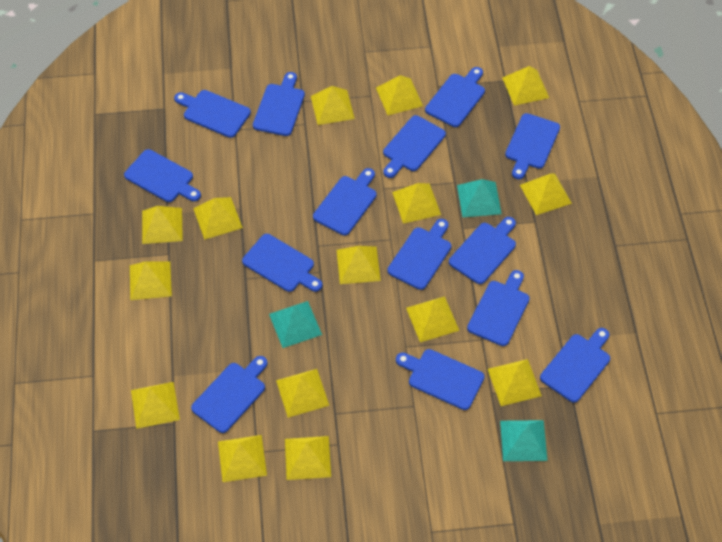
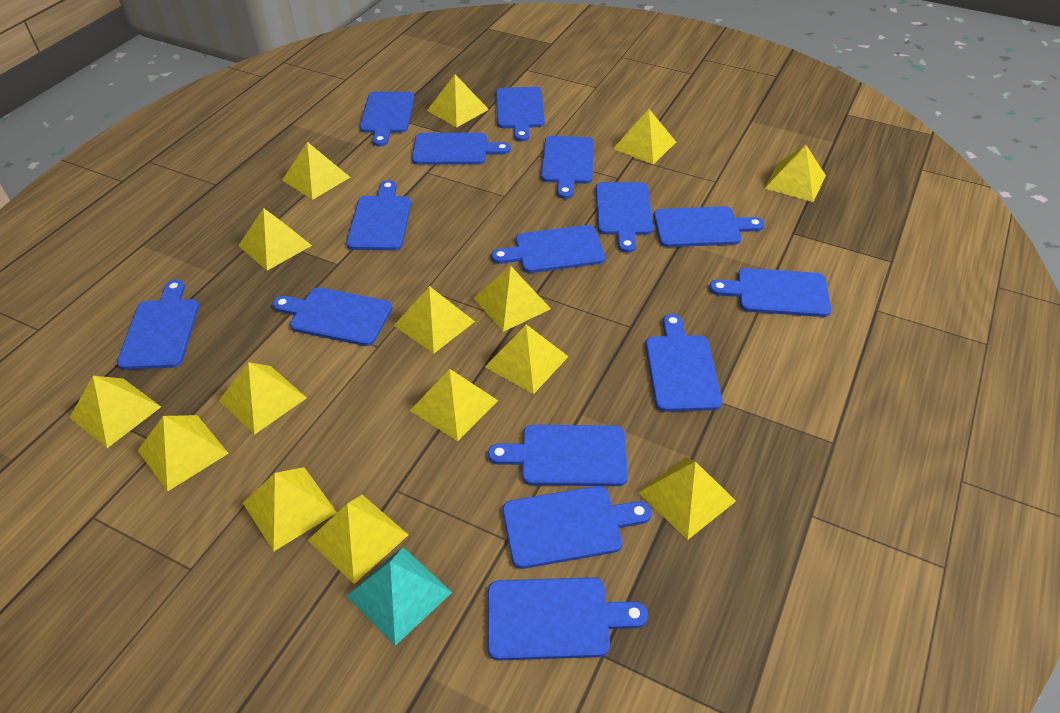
blue cutting board: 14 -> 15
turquoise pyramid: 3 -> 1

